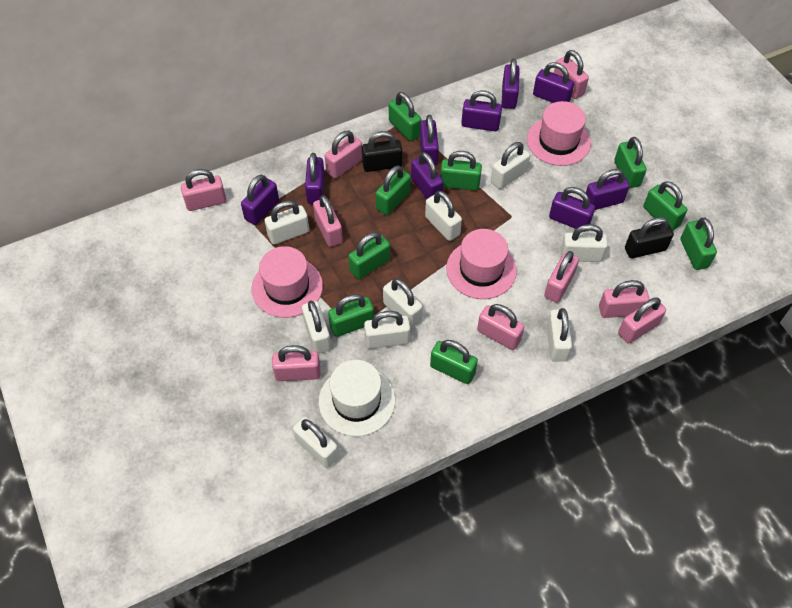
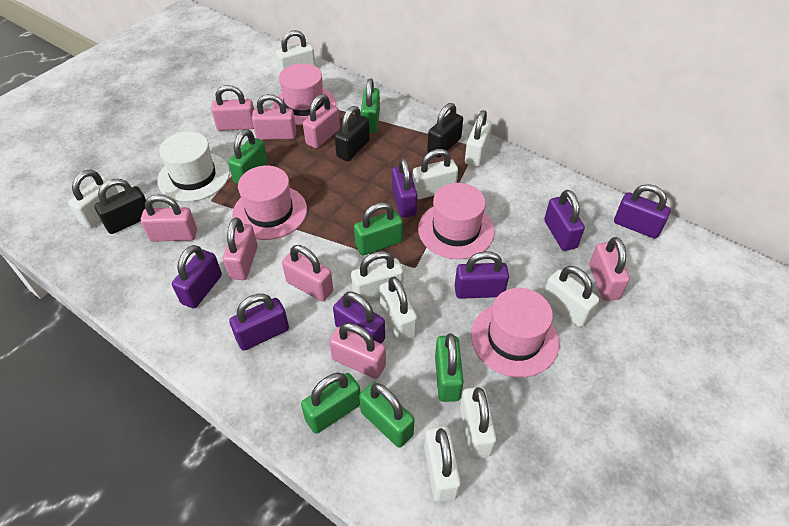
black padlock: 2 -> 3
green padlock: 9 -> 6
pink hat: 3 -> 4
pink padlock: 9 -> 8
purple padlock: 9 -> 7

